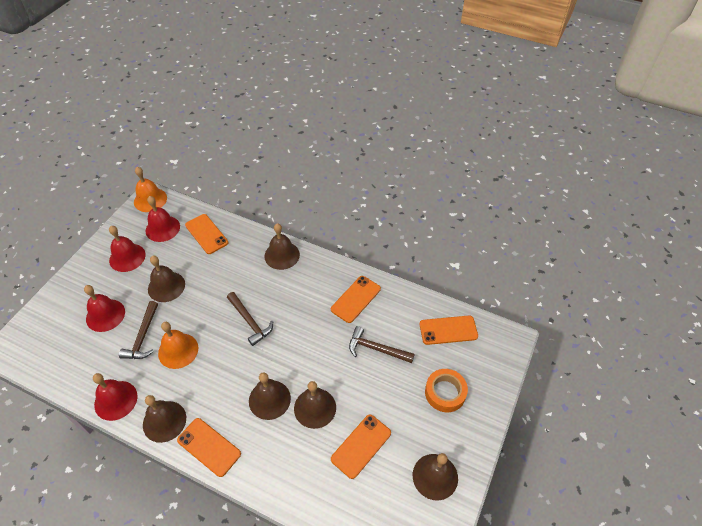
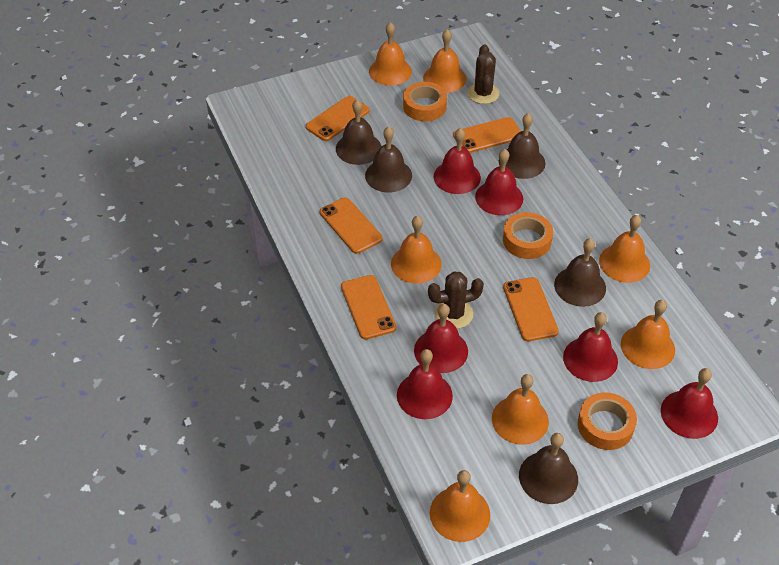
brown bell: 6 -> 5
brown cactus: 0 -> 2
brown hammer: 3 -> 0
orange bell: 2 -> 7
orange tape: 1 -> 3
red bell: 4 -> 6

